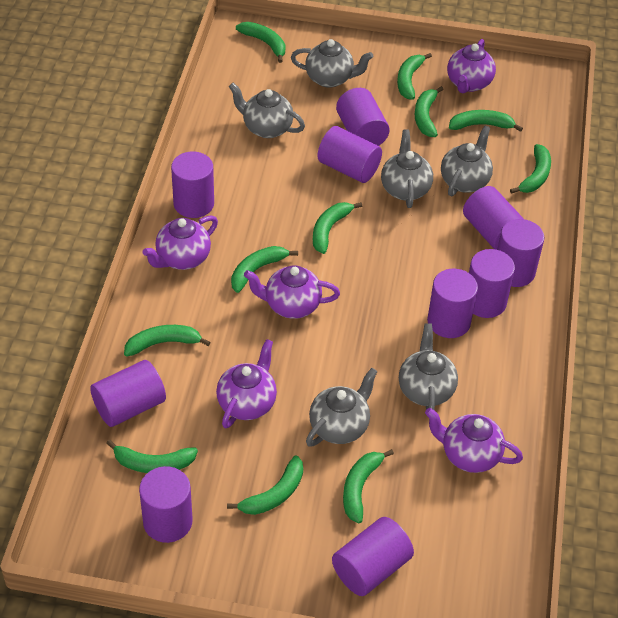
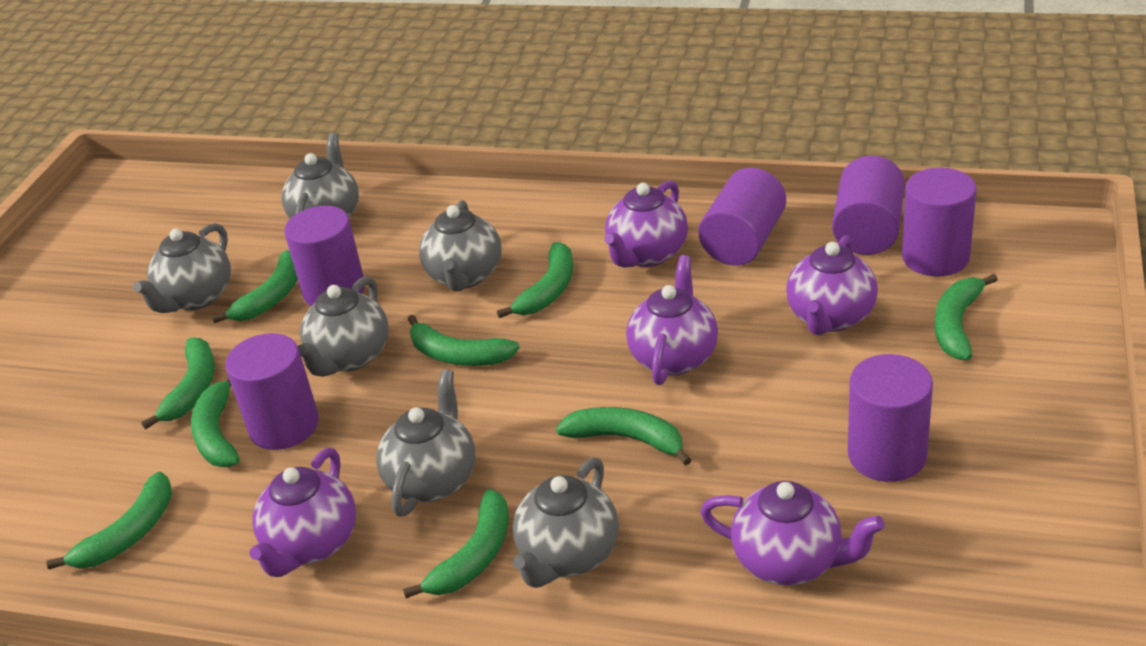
green banana: 11 -> 9
purple cylinder: 10 -> 6

